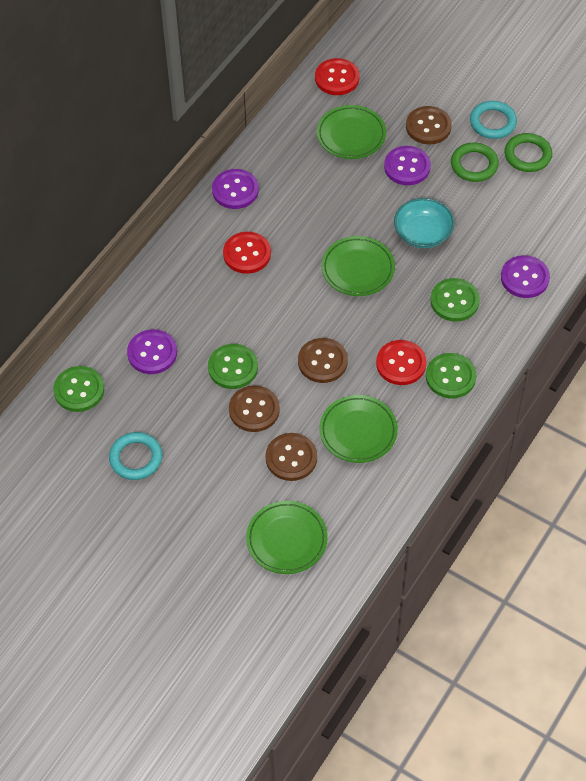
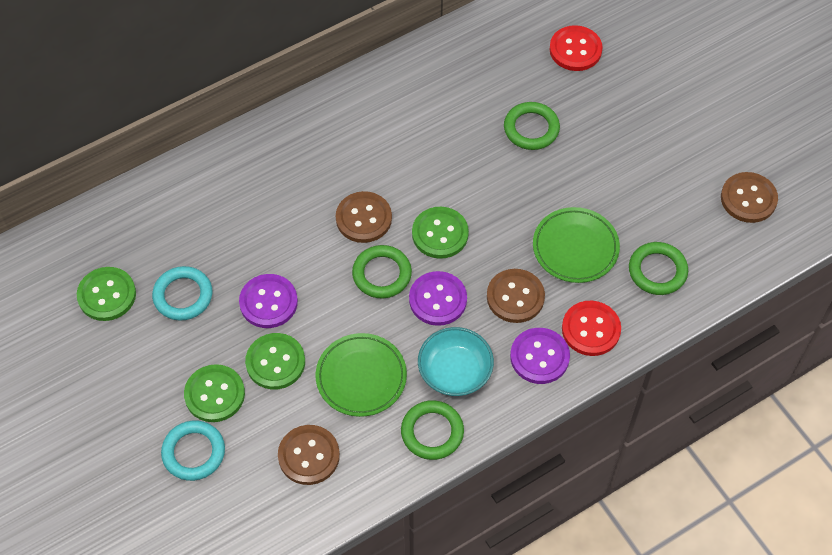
green plate: 4 -> 2
green ring: 2 -> 4
purple button: 4 -> 3
red button: 3 -> 2

